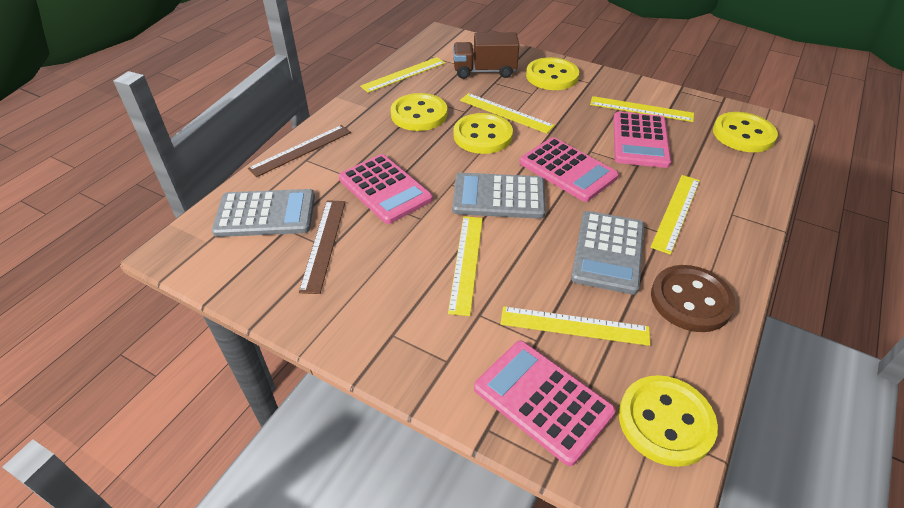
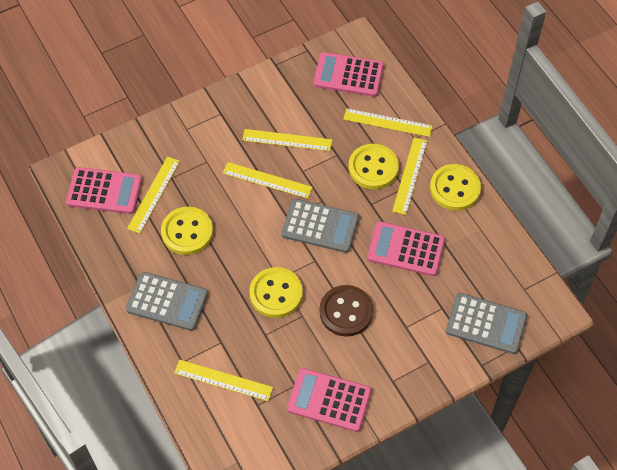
brown ruler: 2 -> 0
brown truck: 1 -> 0
yellow button: 5 -> 4

